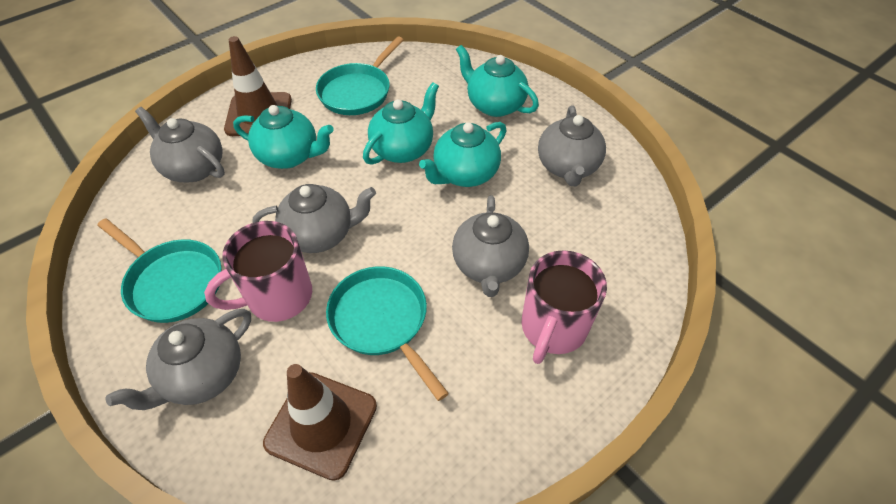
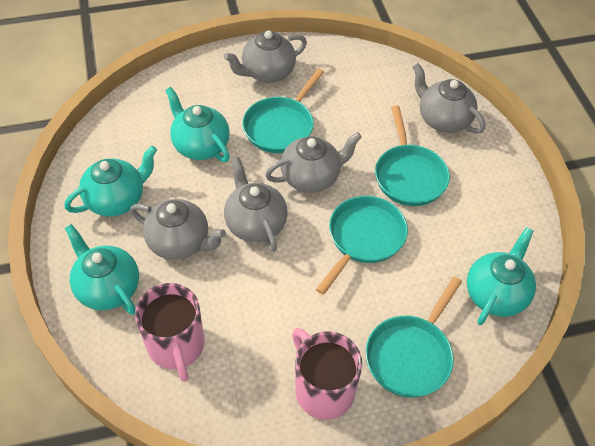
brown traffic cone: 2 -> 0
turquoise pan: 3 -> 4

